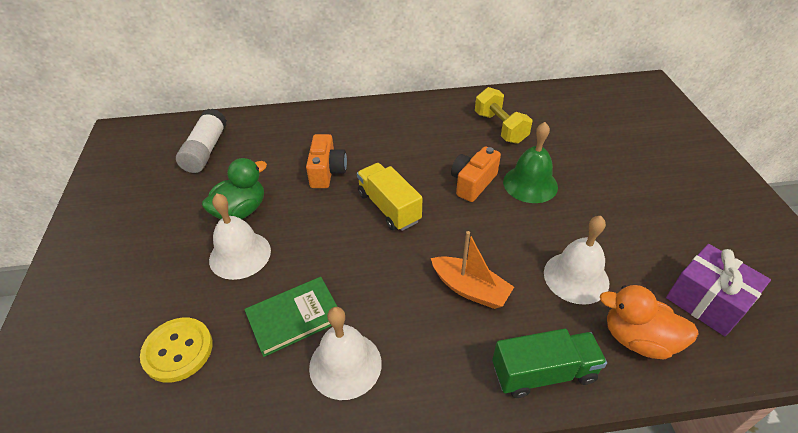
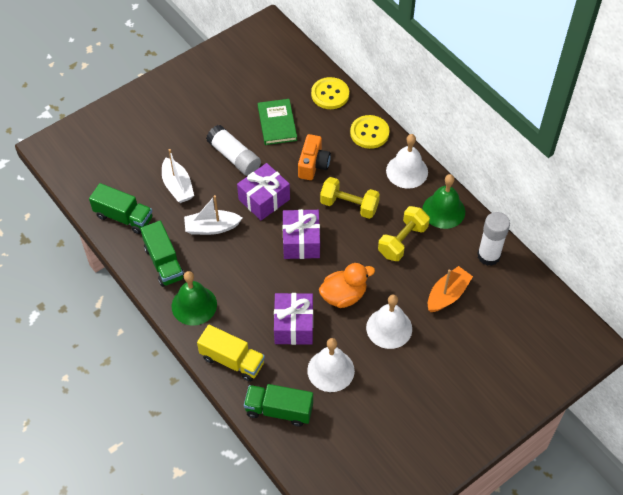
green bell: 1 -> 2
green duck: 1 -> 0
green truck: 1 -> 3
orange camera: 2 -> 1
purple gift: 1 -> 3
white boat: 0 -> 2
white glue stick: 1 -> 2
yellow button: 1 -> 2
yellow dumbbell: 1 -> 2

